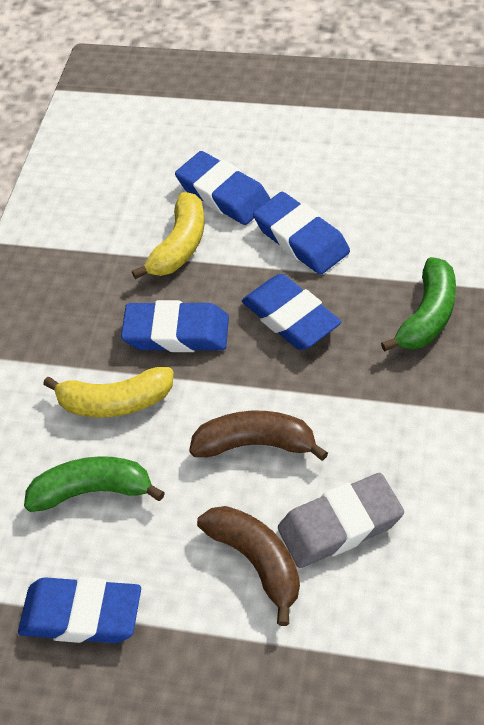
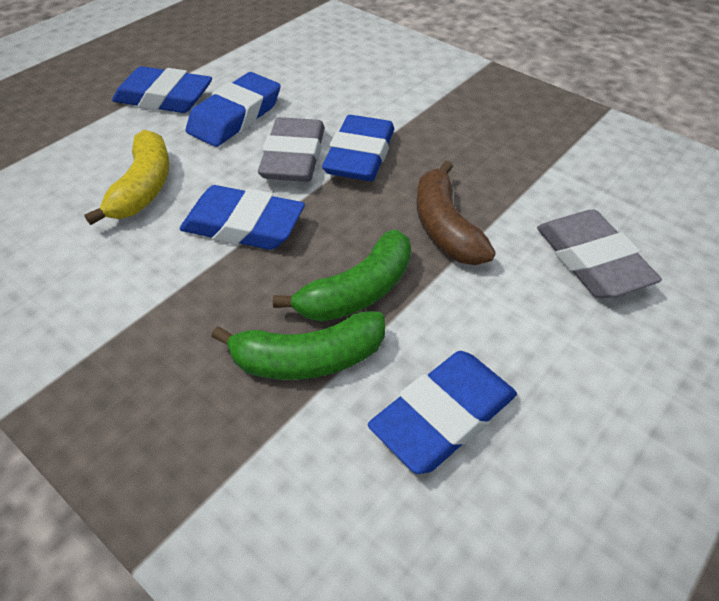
brown banana: 2 -> 1
grey eraser: 1 -> 2
yellow banana: 2 -> 1

